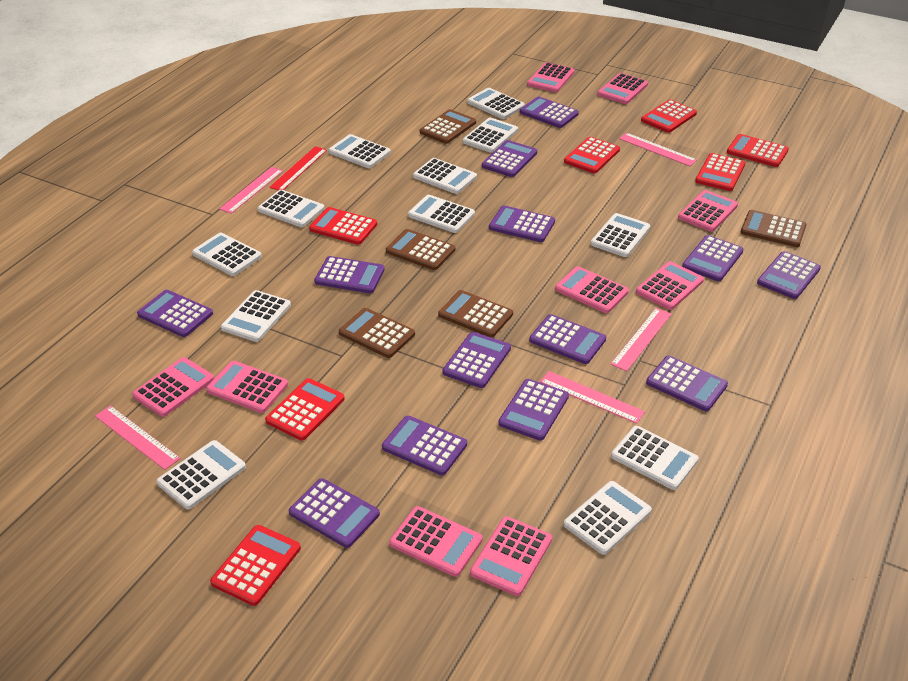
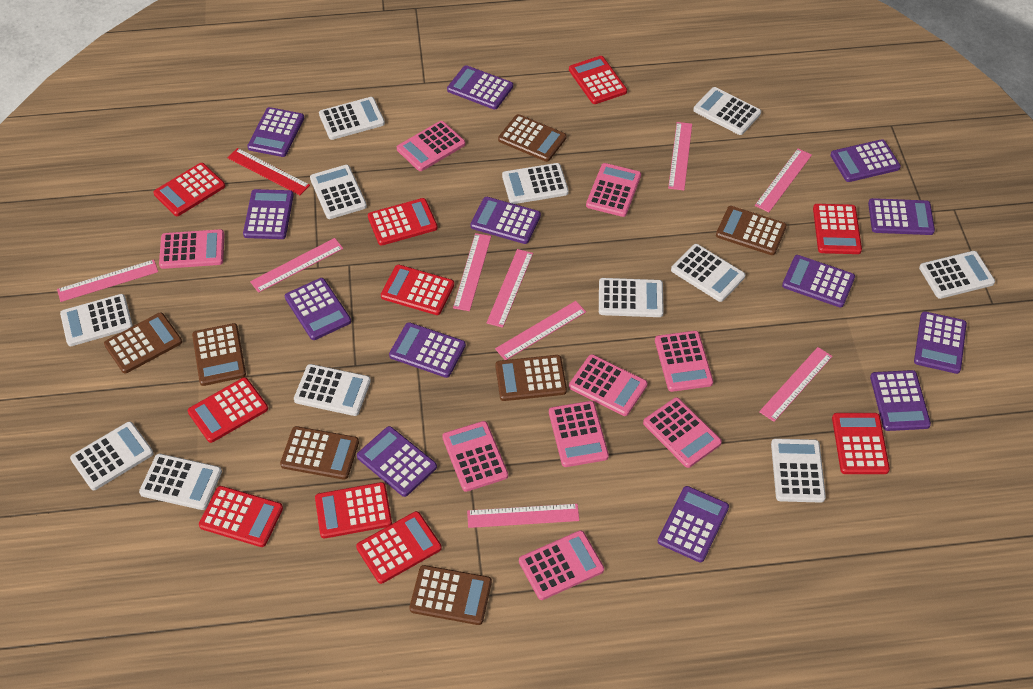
brown calculator: 5 -> 7
pink ruler: 5 -> 9
red calculator: 7 -> 10

